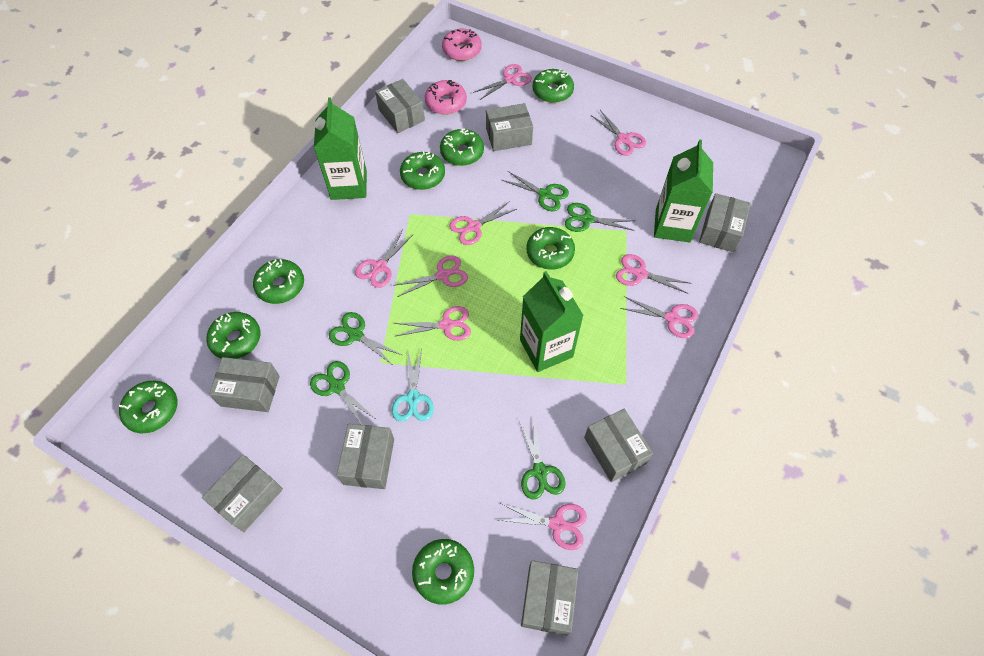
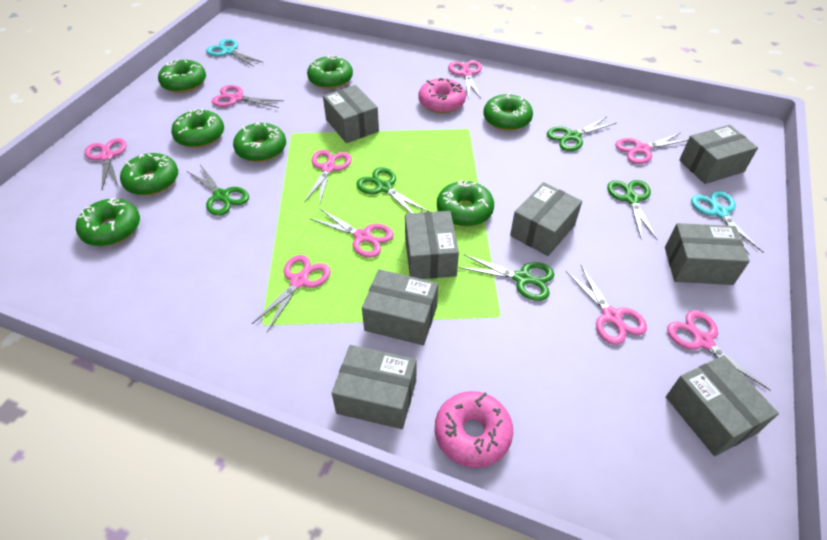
green carton: 3 -> 0
turquoise scissors: 1 -> 2

